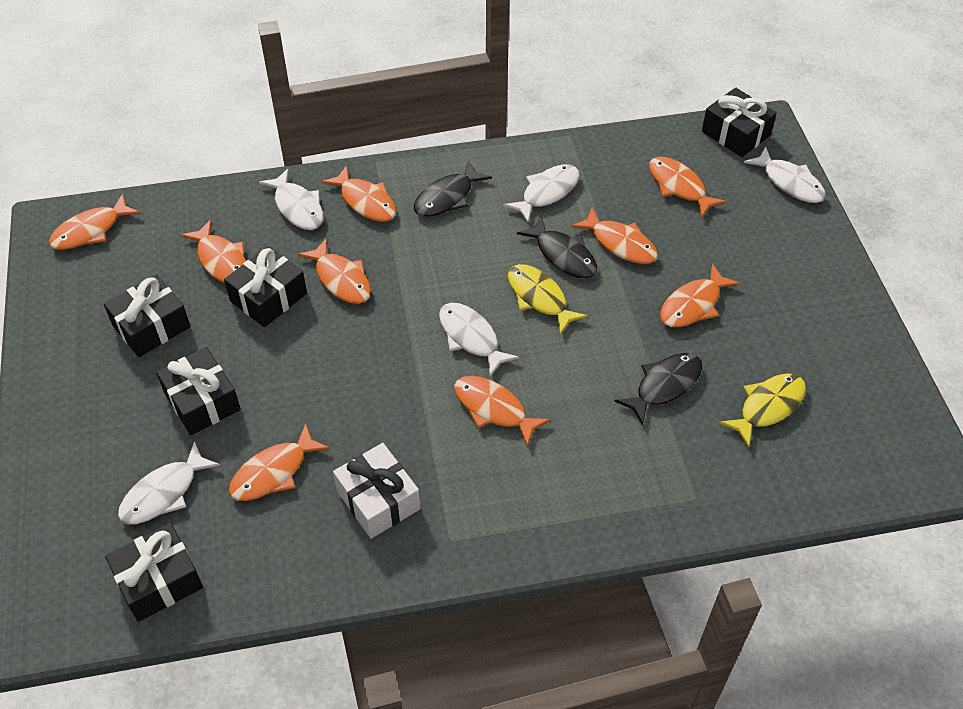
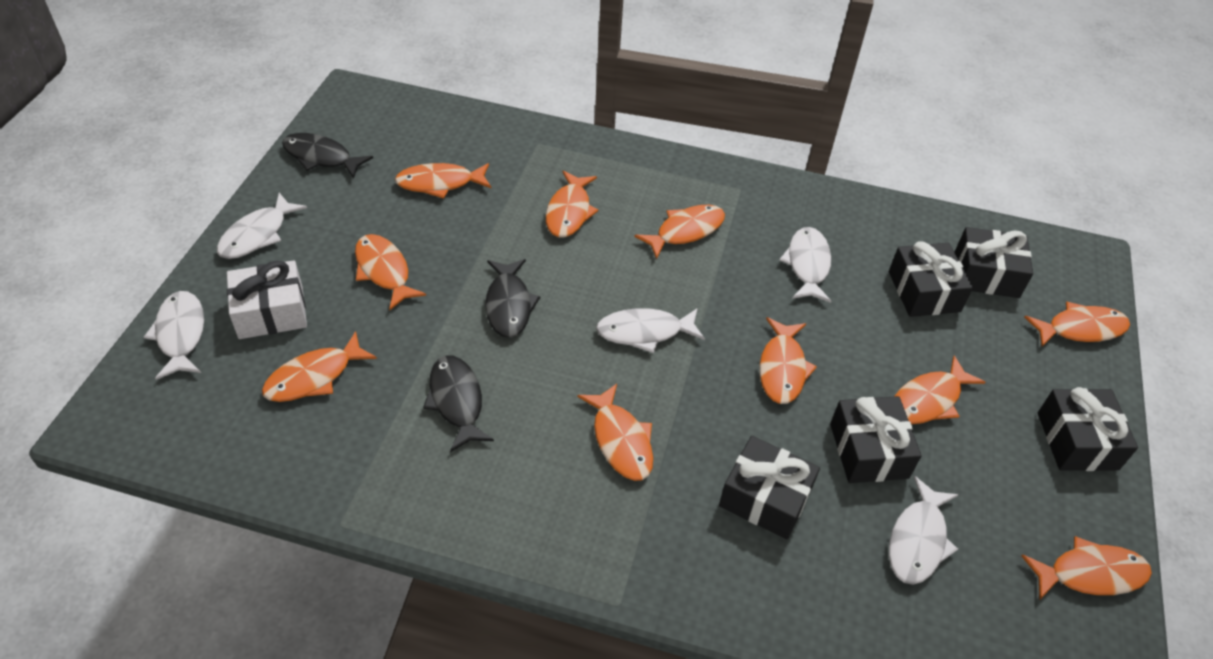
orange fish: 9 -> 10
yellow fish: 2 -> 0

